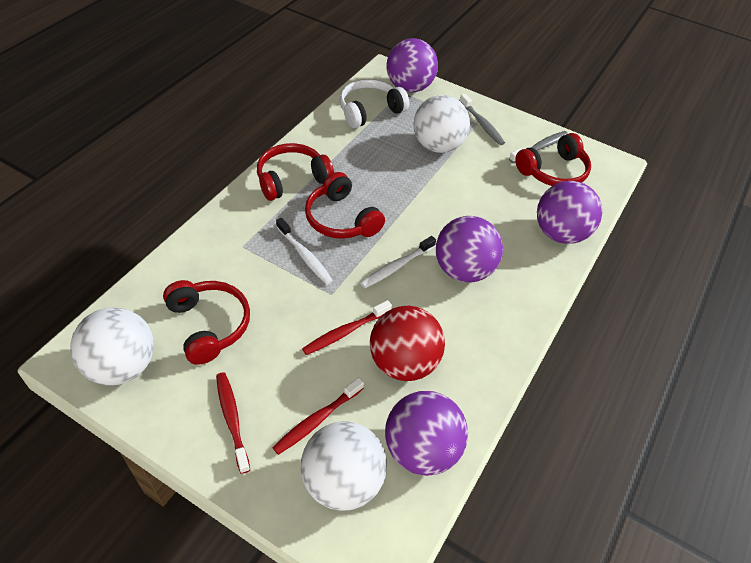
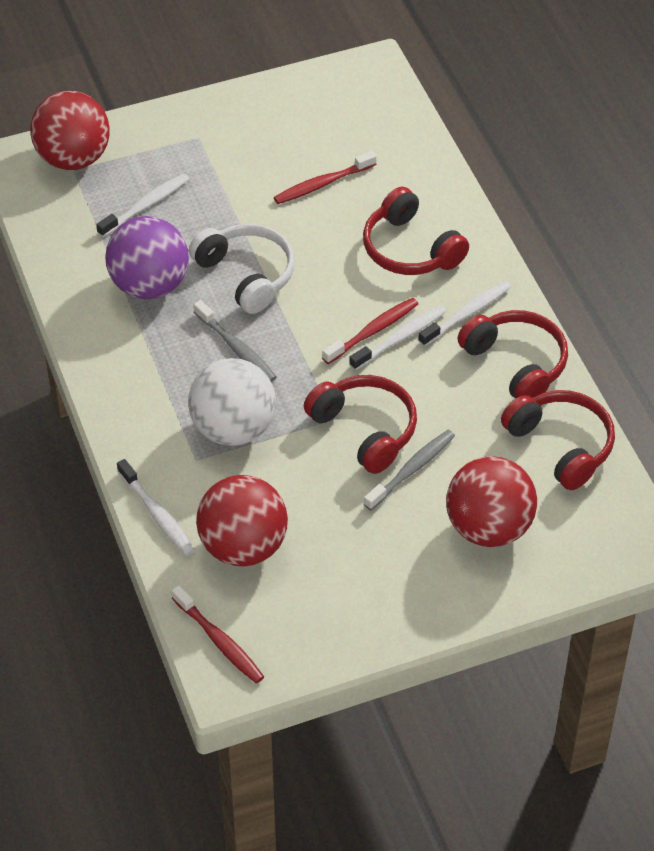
purple ball: 4 -> 1
red ball: 1 -> 3
white ball: 3 -> 1
white toothbrush: 2 -> 4

